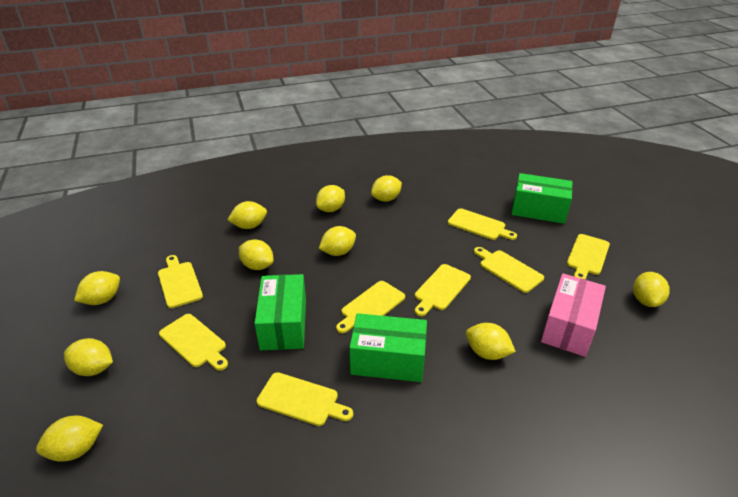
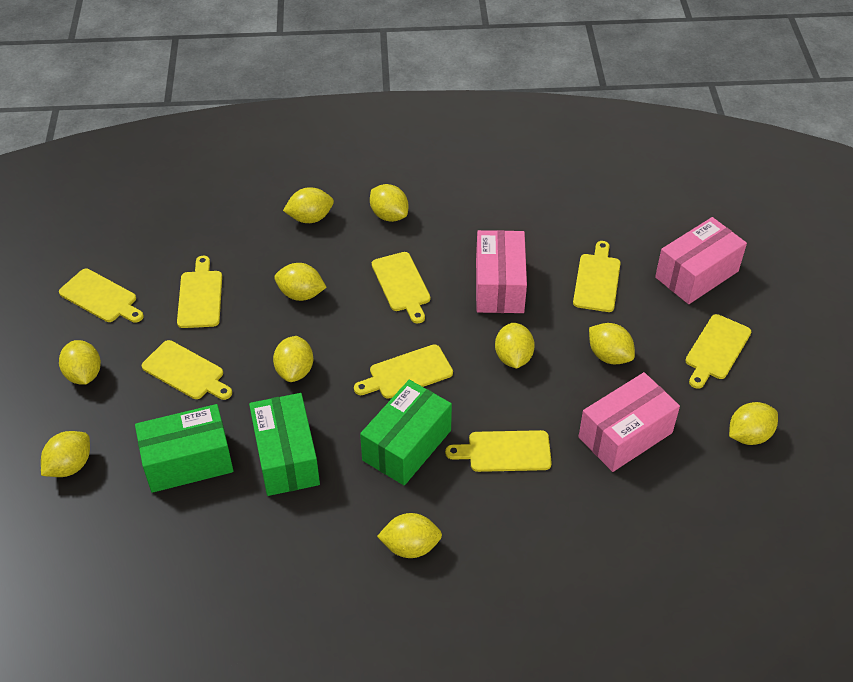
pink box: 1 -> 3

